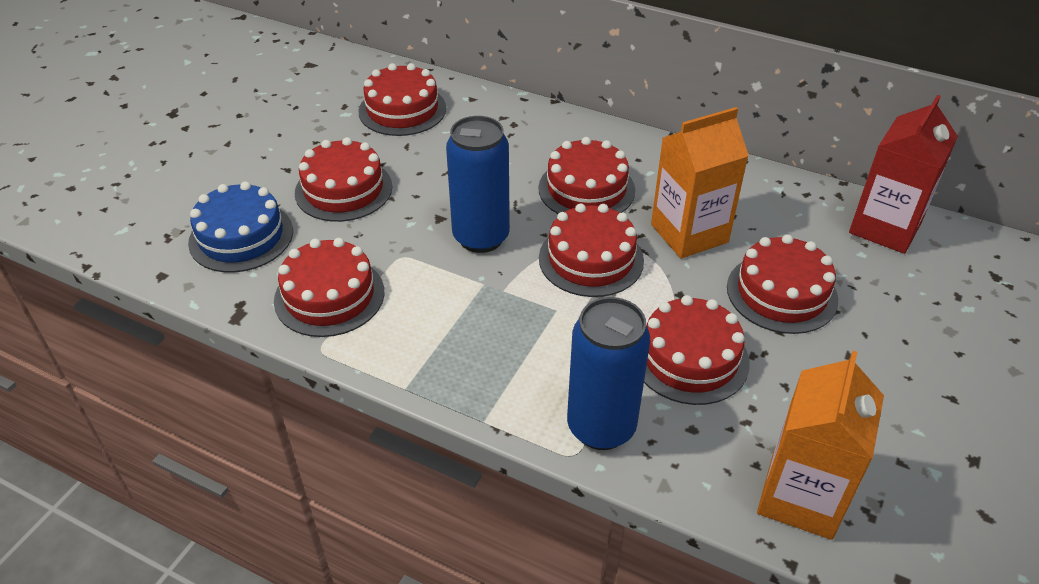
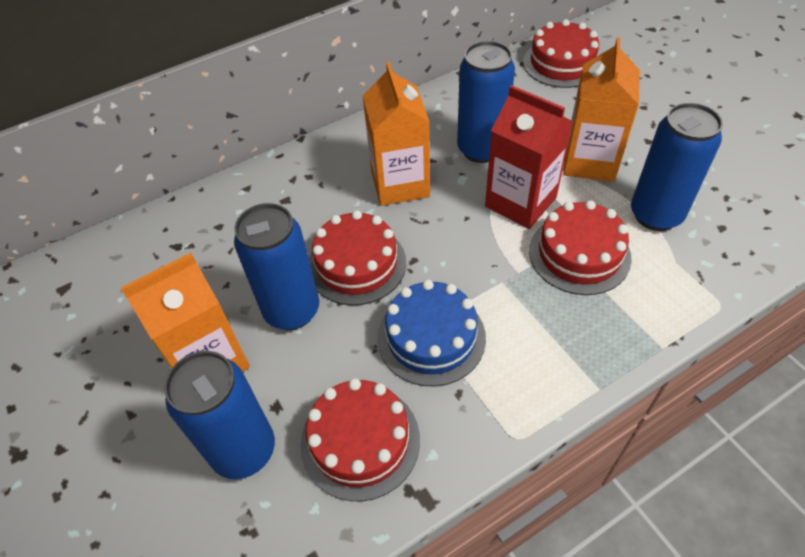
blue can: 2 -> 4
orange carton: 2 -> 3
red cake: 7 -> 4

